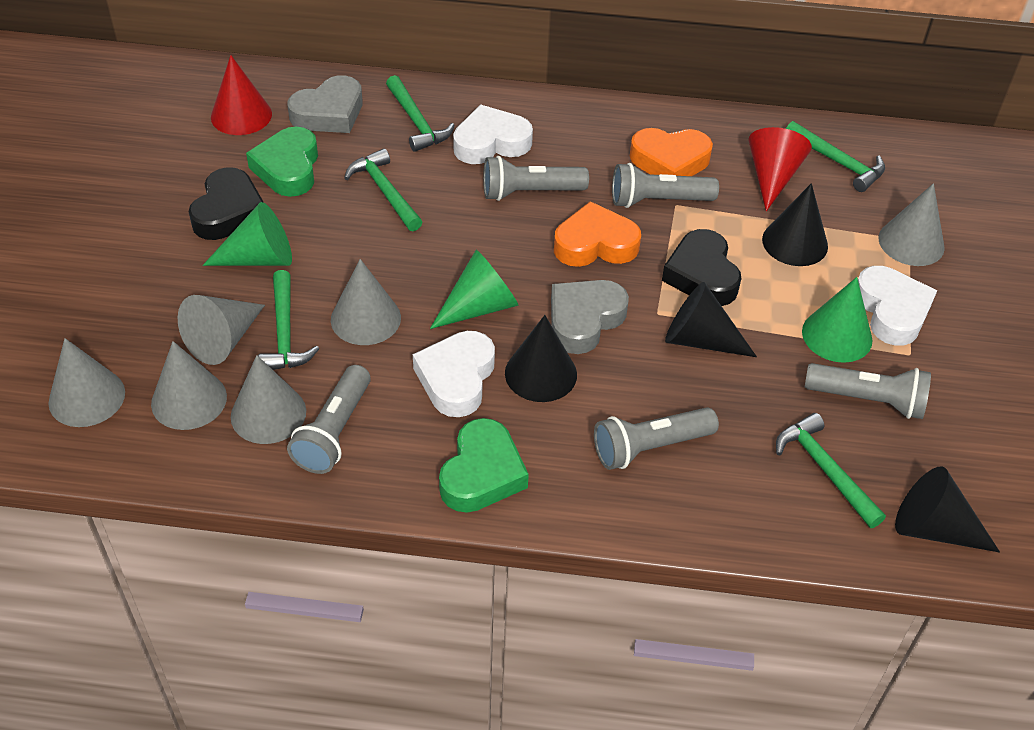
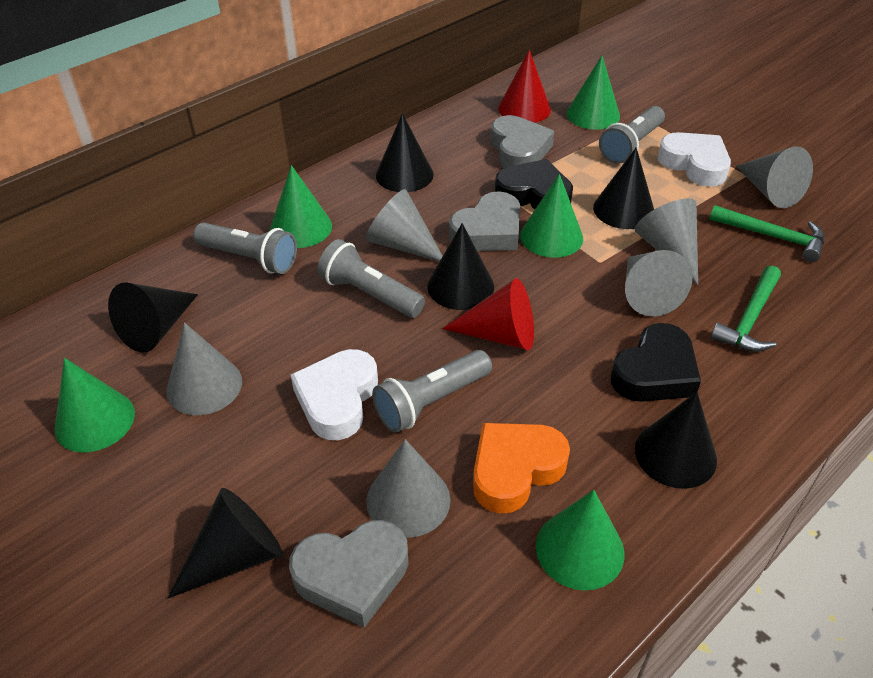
black cone: 4 -> 6
green cone: 3 -> 5
green hammer: 5 -> 2
green heart: 2 -> 0
grey flashlight: 5 -> 4
grey heart: 2 -> 3
orange heart: 2 -> 1
white heart: 3 -> 2

